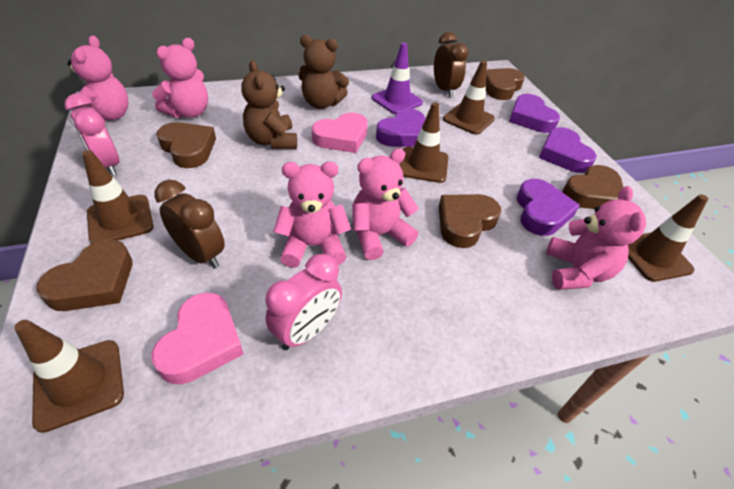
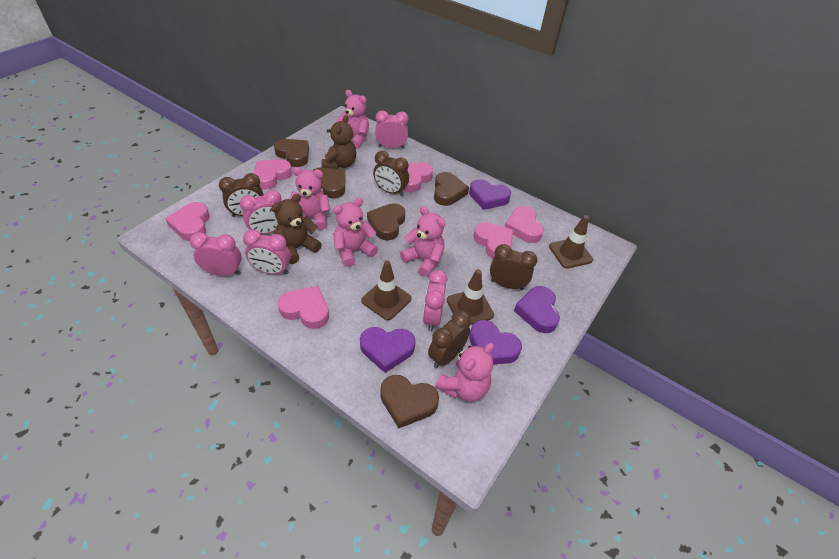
brown clock: 2 -> 4
brown traffic cone: 5 -> 3
pink clock: 2 -> 5
pink heart: 2 -> 6
purple traffic cone: 1 -> 0

